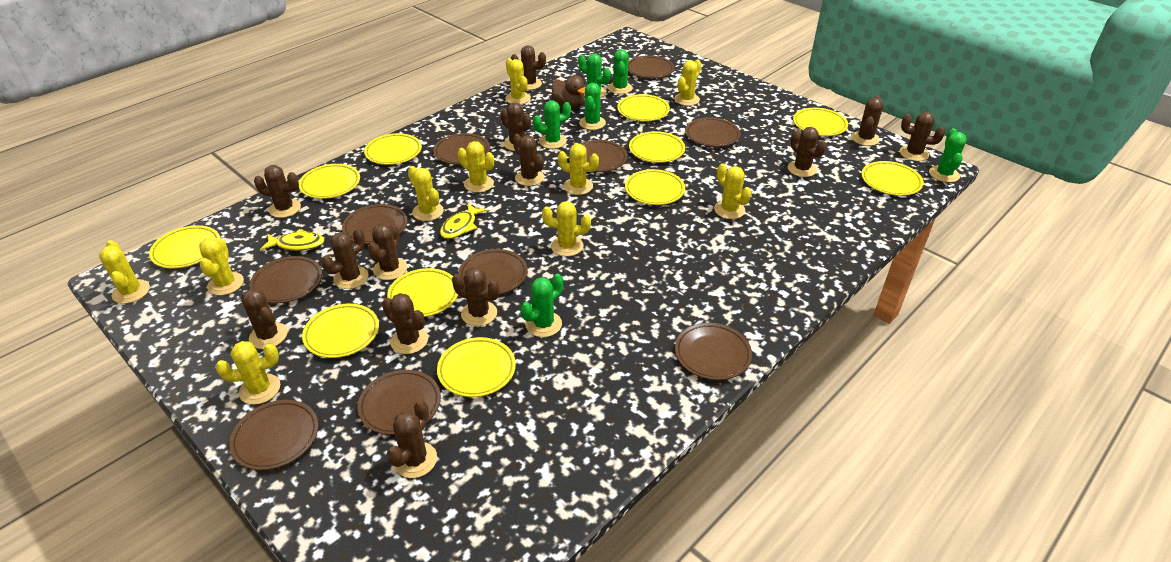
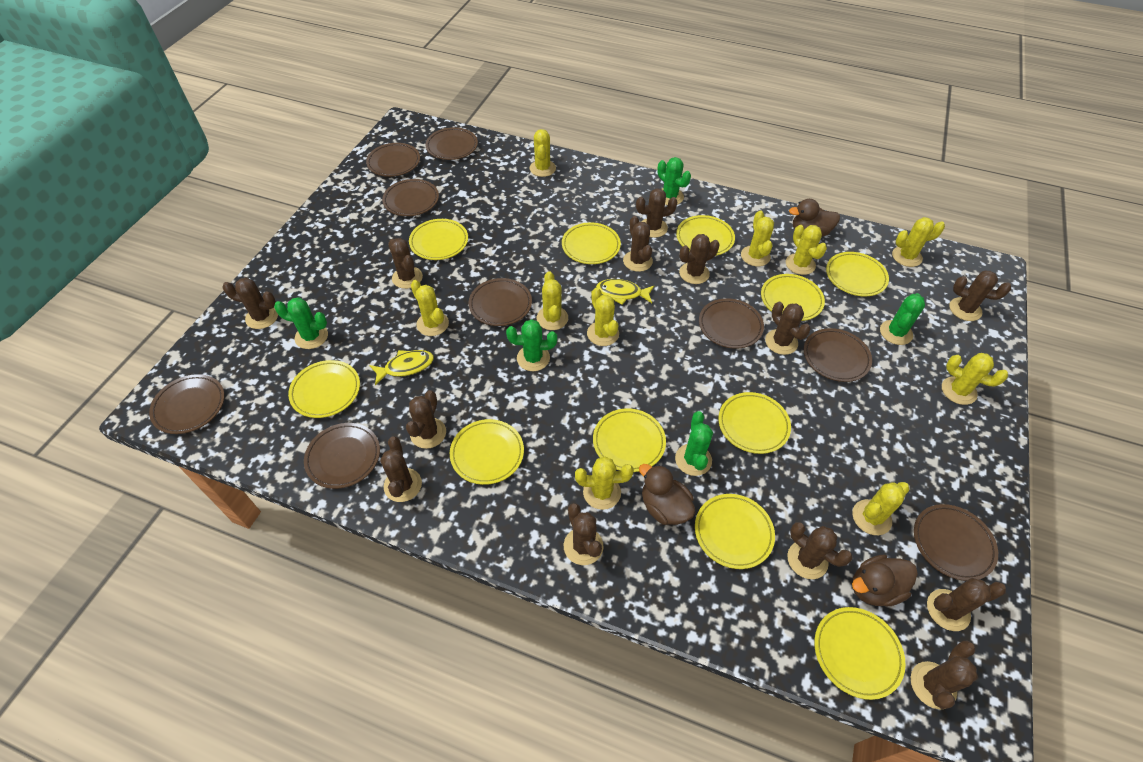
brown duck: 1 -> 3
brown plate: 10 -> 9
green cactus: 6 -> 5

